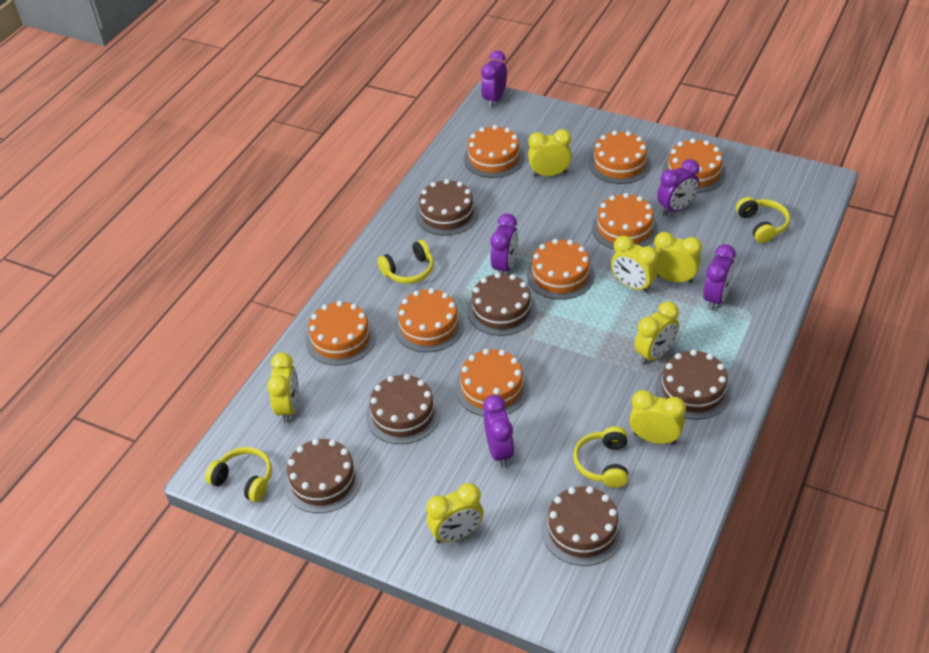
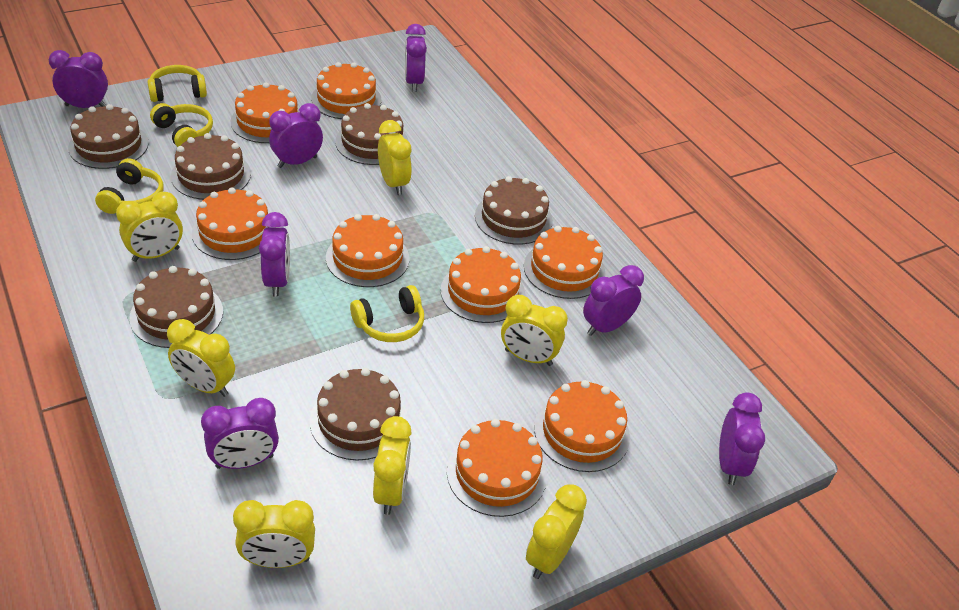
purple clock: 5 -> 7

